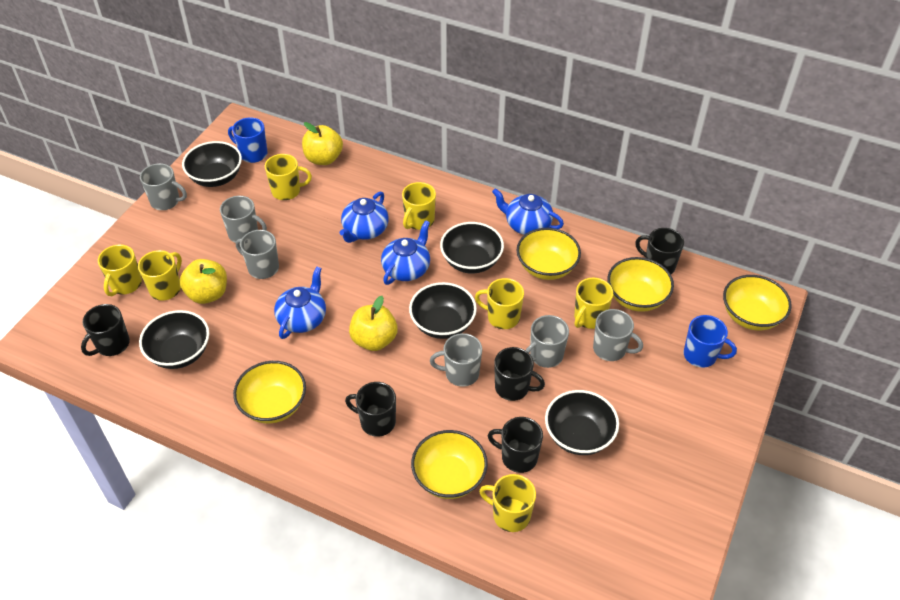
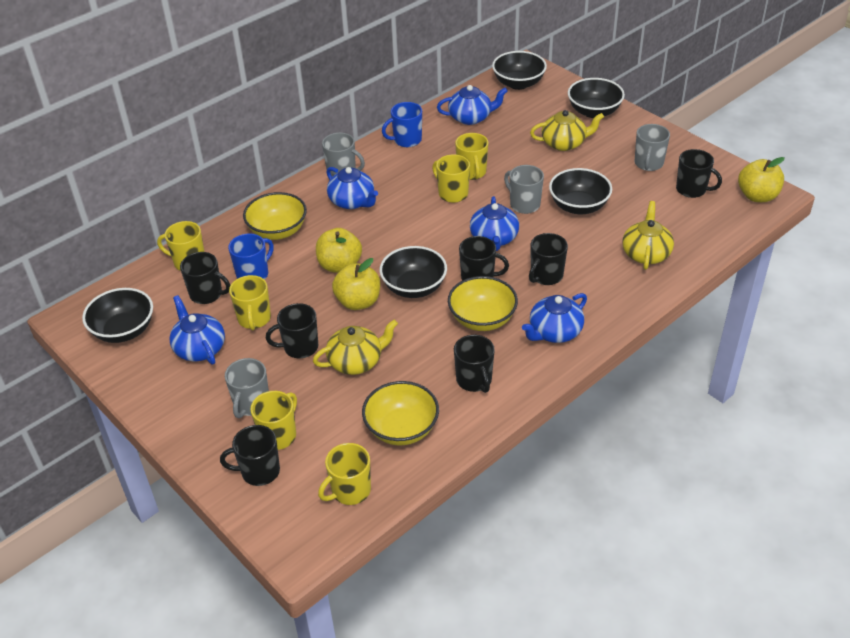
black mug: 5 -> 7
blue teapot: 4 -> 5
grey mug: 6 -> 4
yellow bowl: 5 -> 3
yellow mug: 7 -> 6
yellow teapot: 0 -> 3

